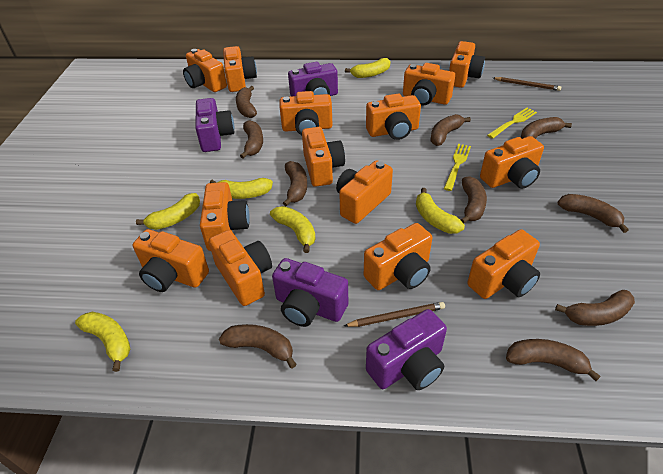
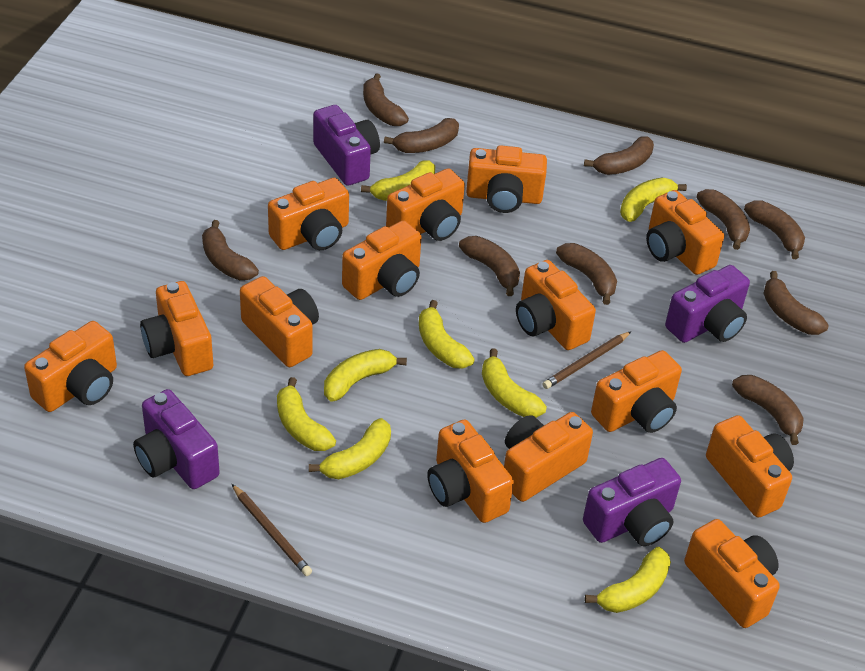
yellow banana: 6 -> 8
yellow fork: 2 -> 0

